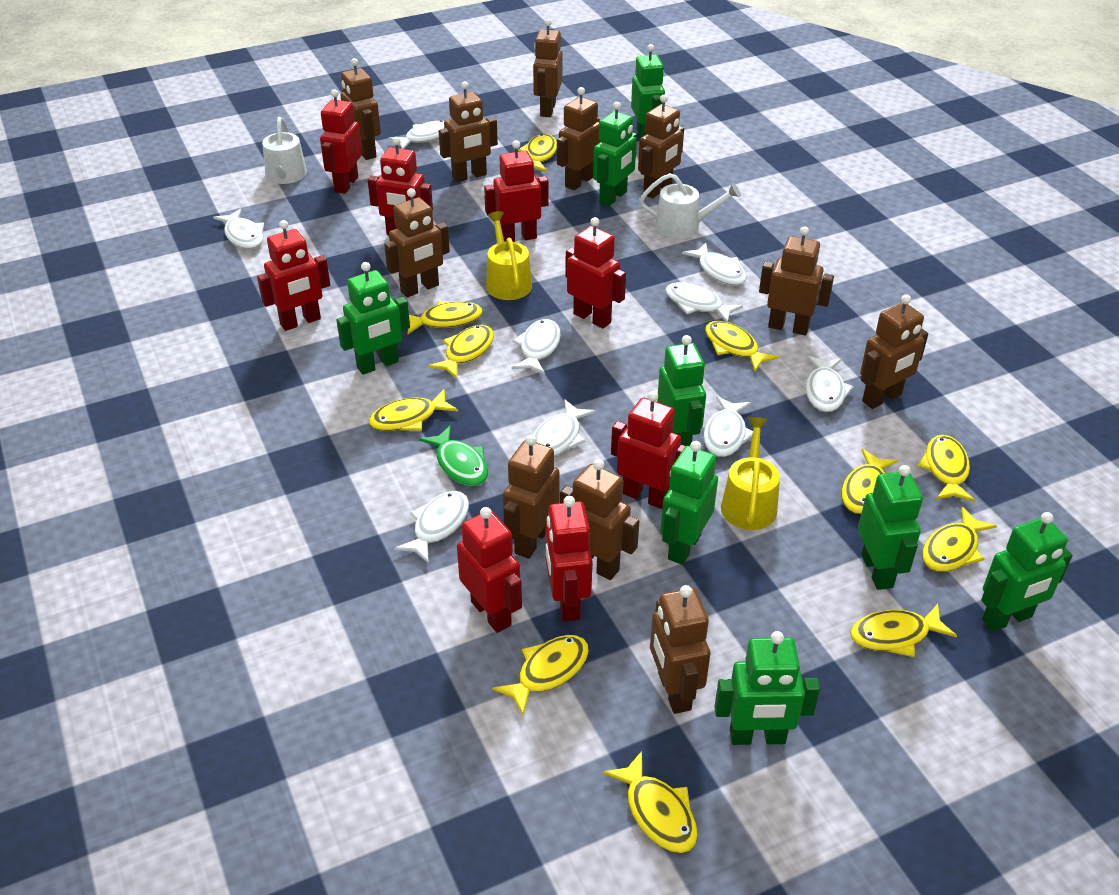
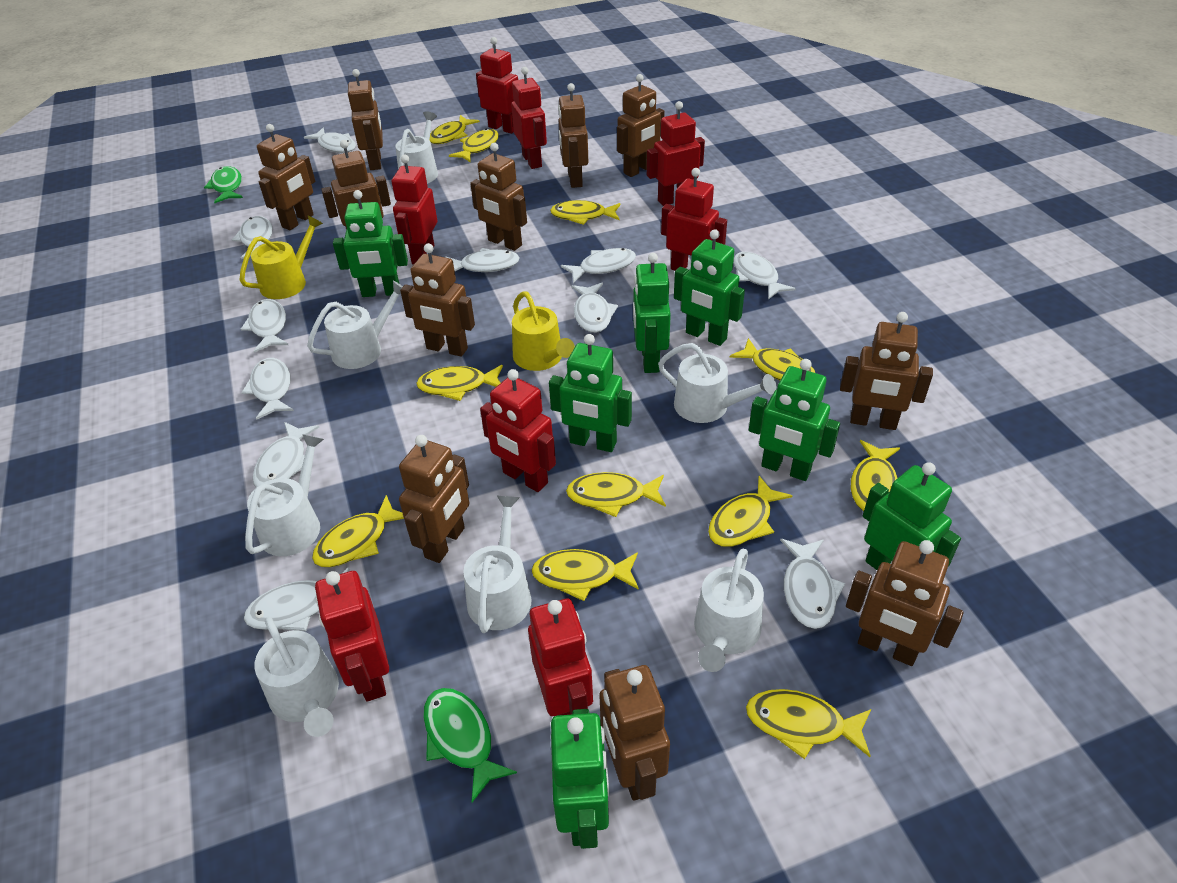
green fish: 1 -> 2
green robot: 8 -> 7
white fish: 9 -> 11
white watering can: 2 -> 7

